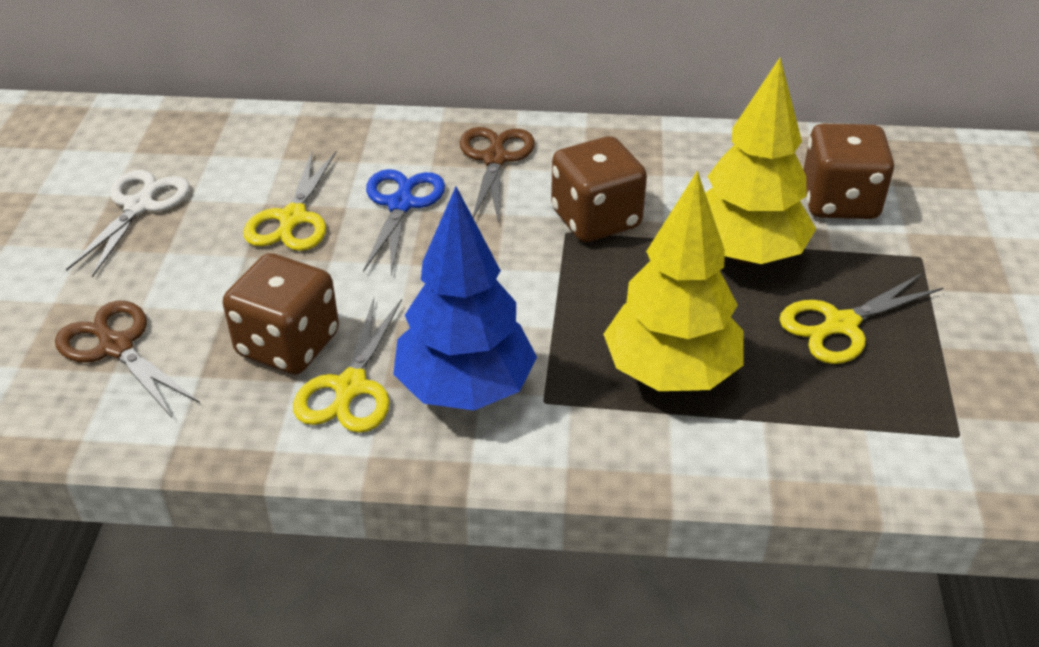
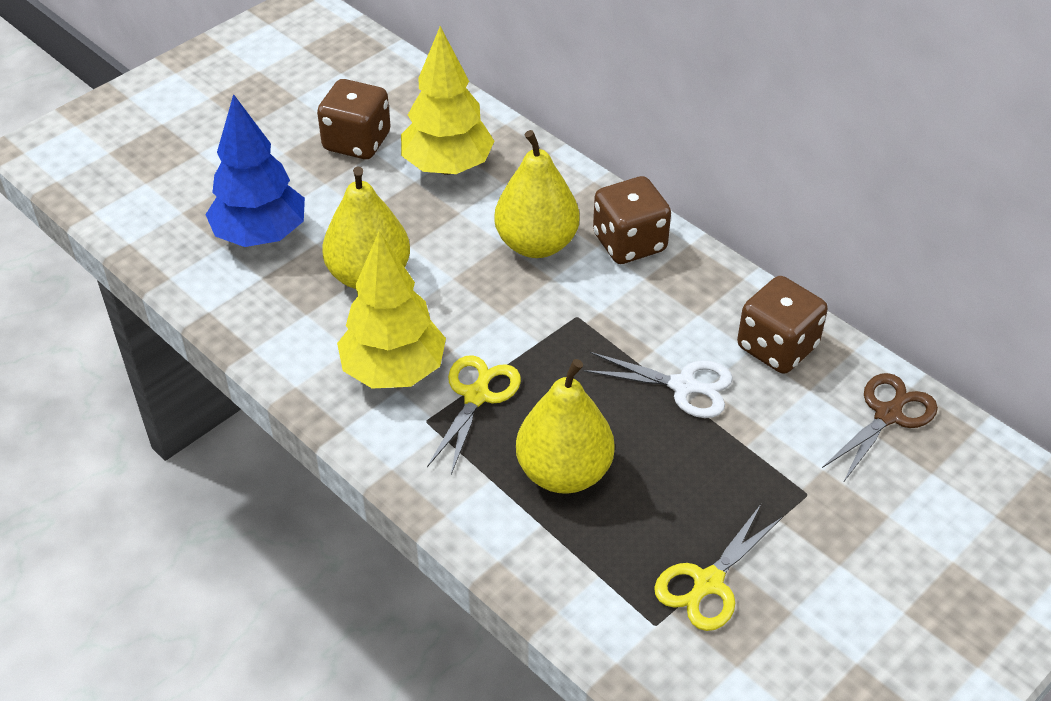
blue scissors: 1 -> 0
brown scissors: 2 -> 1
yellow pear: 0 -> 3
yellow scissors: 3 -> 2

